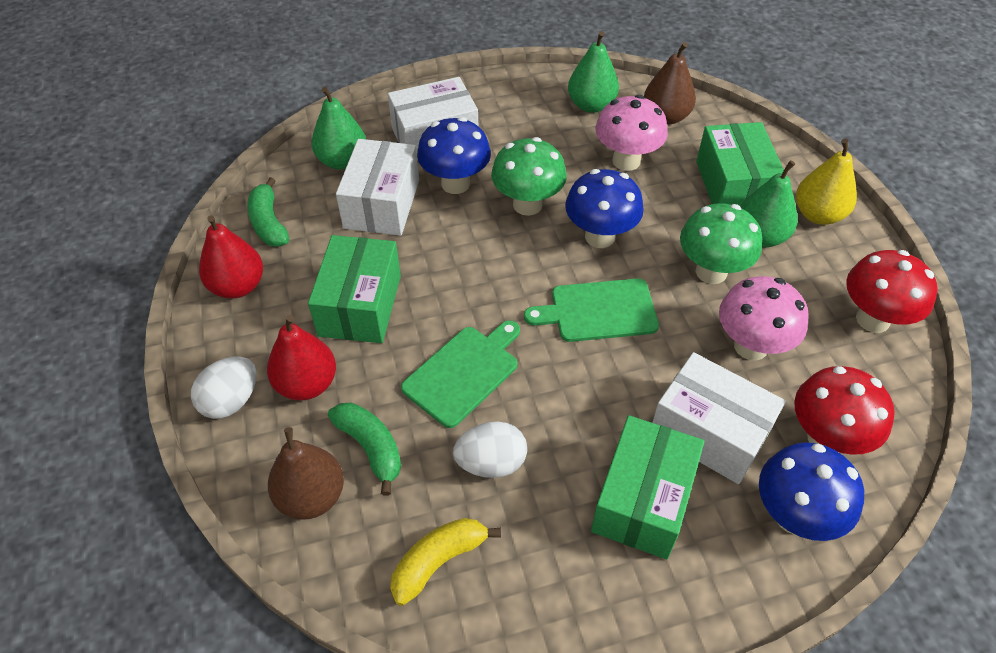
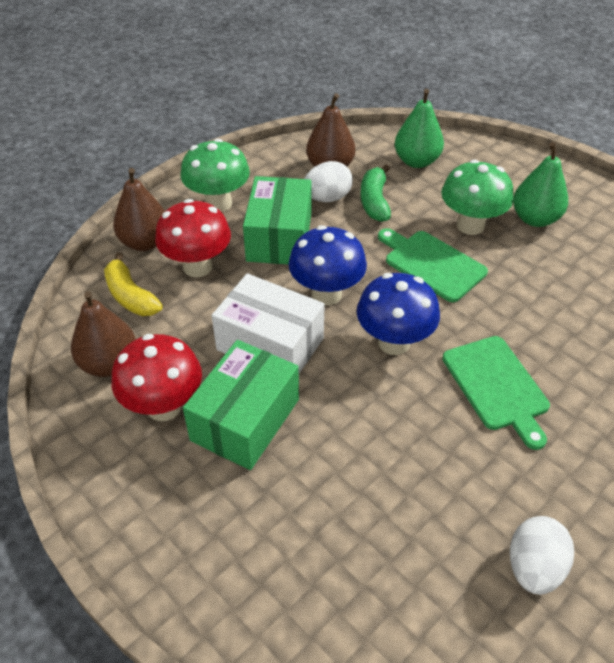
blue mushroom: 3 -> 2
brown pear: 2 -> 3
green banana: 2 -> 1
green box: 3 -> 2
green pear: 3 -> 2
pink mushroom: 2 -> 0
red pear: 2 -> 0
white box: 3 -> 1
yellow pear: 1 -> 0

